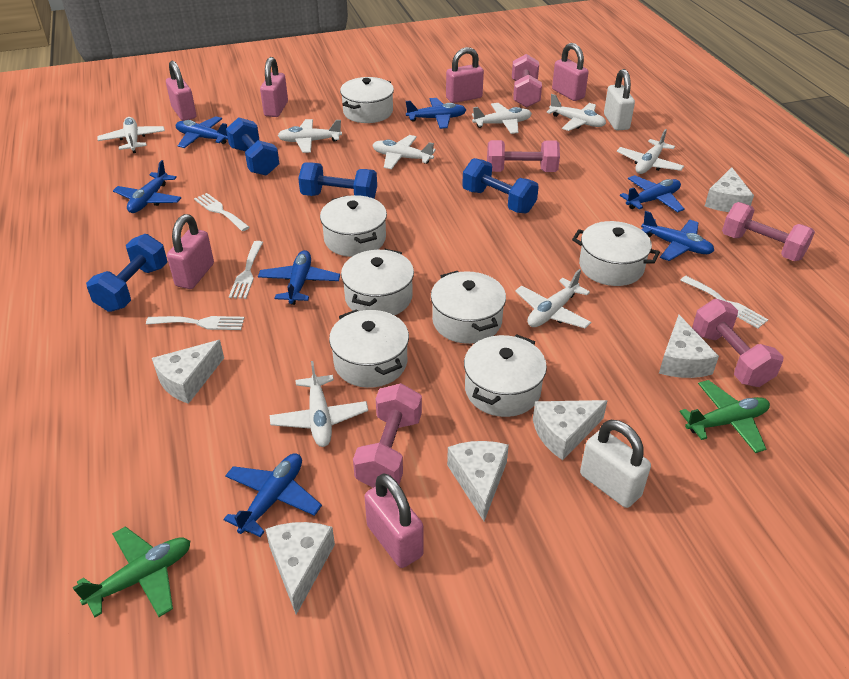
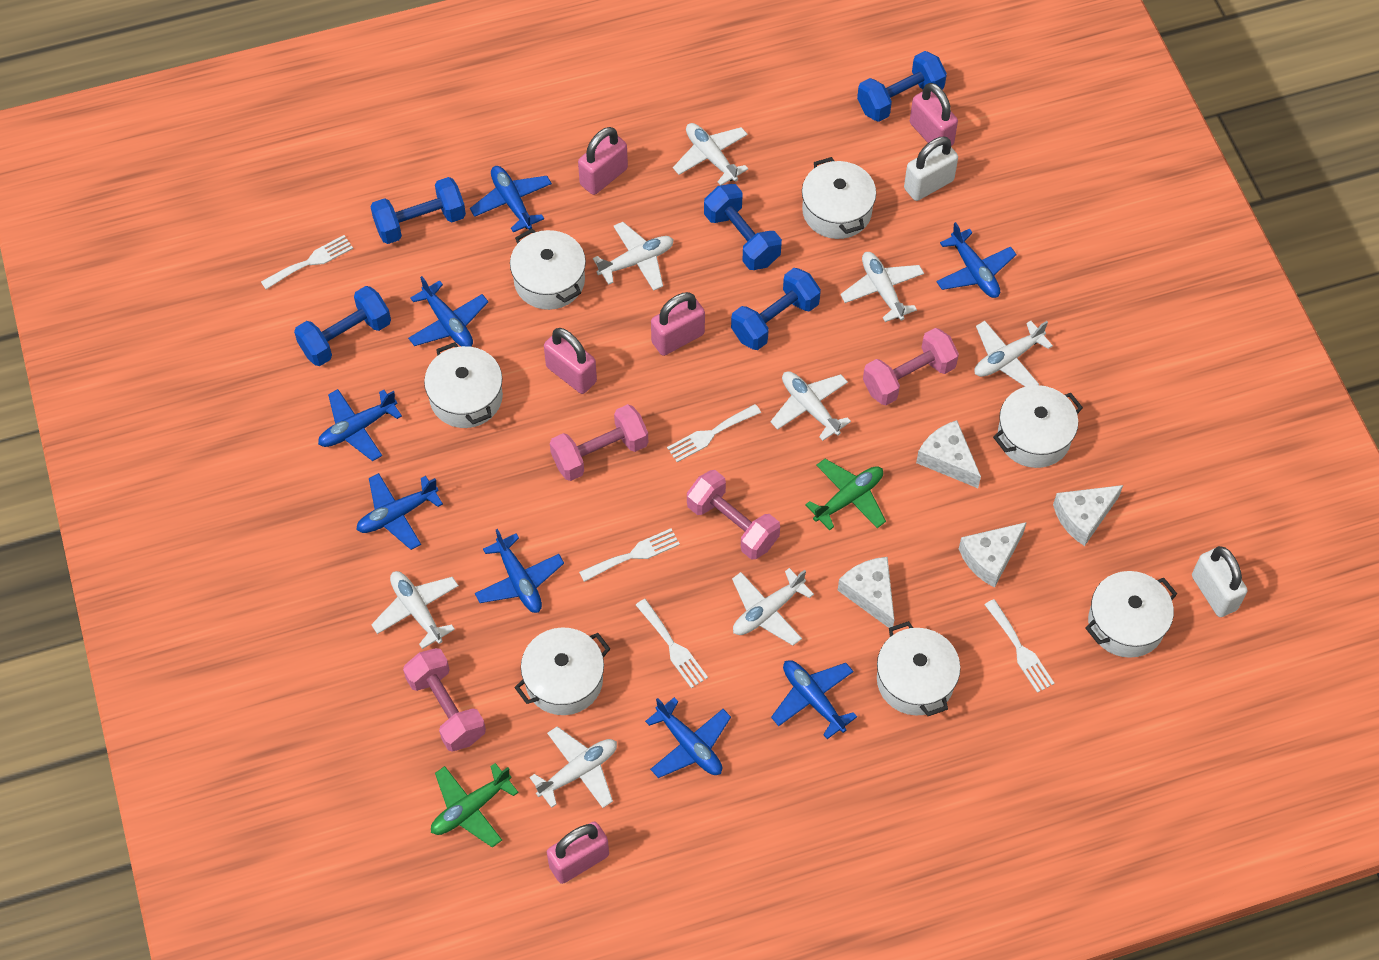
blue dumbbell: 4 -> 5
blue plane: 7 -> 8
pink dumbbell: 5 -> 4
pink padlock: 6 -> 5
white cheese: 6 -> 4
white fork: 4 -> 5

